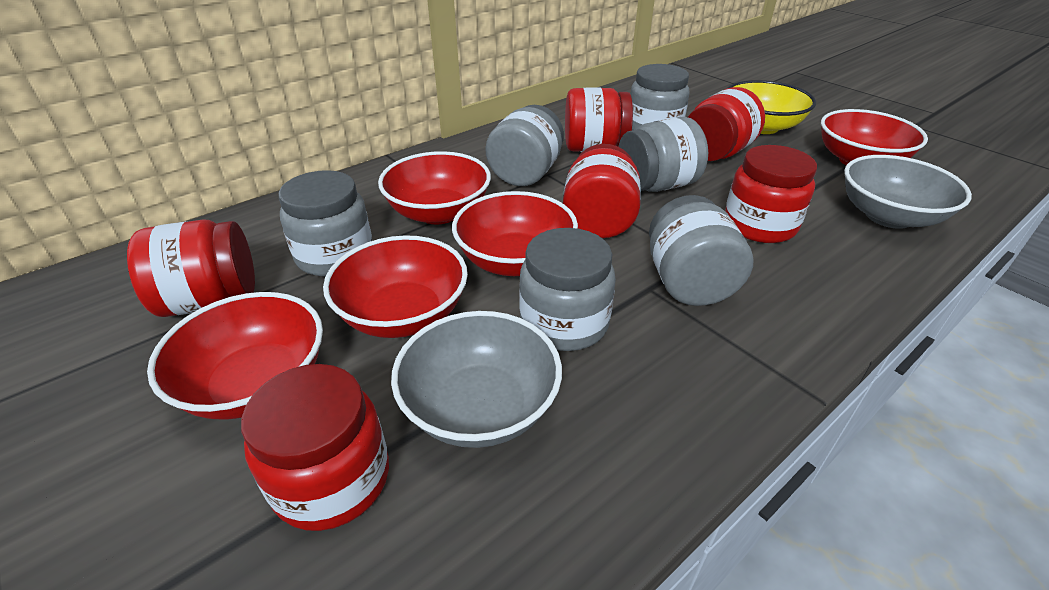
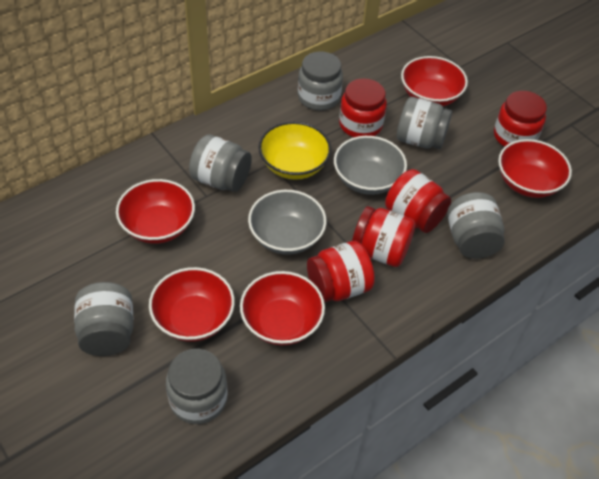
red jar: 6 -> 5

